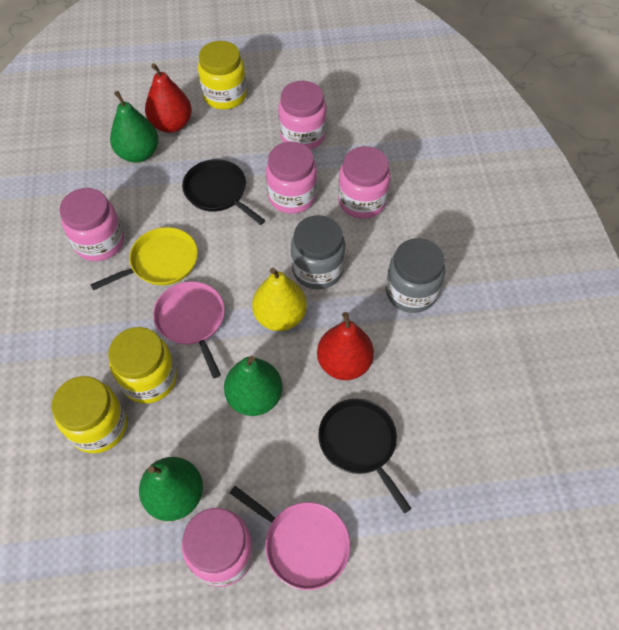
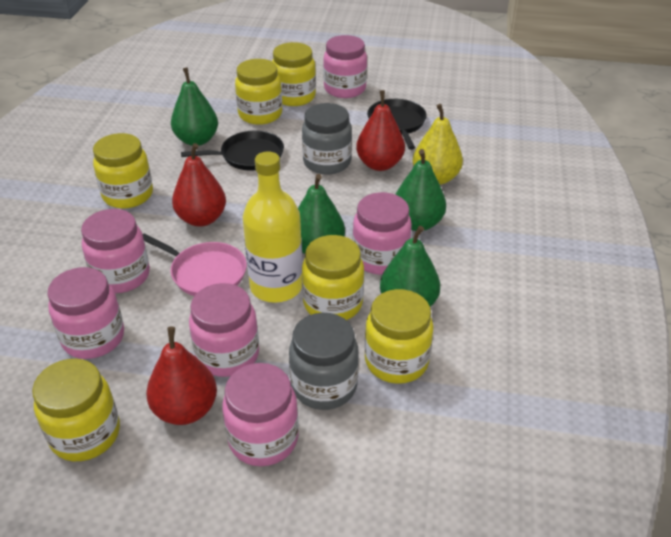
green pear: 3 -> 4
pink jar: 5 -> 6
pink pan: 2 -> 1
red pear: 2 -> 3
yellow bottle: 0 -> 1
yellow jar: 3 -> 6
yellow pan: 1 -> 0

